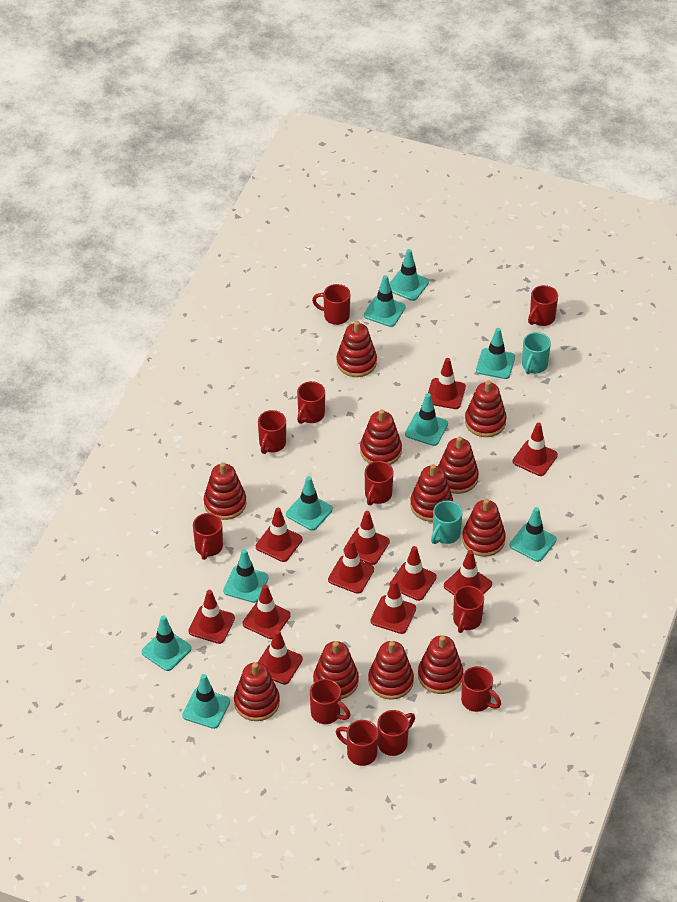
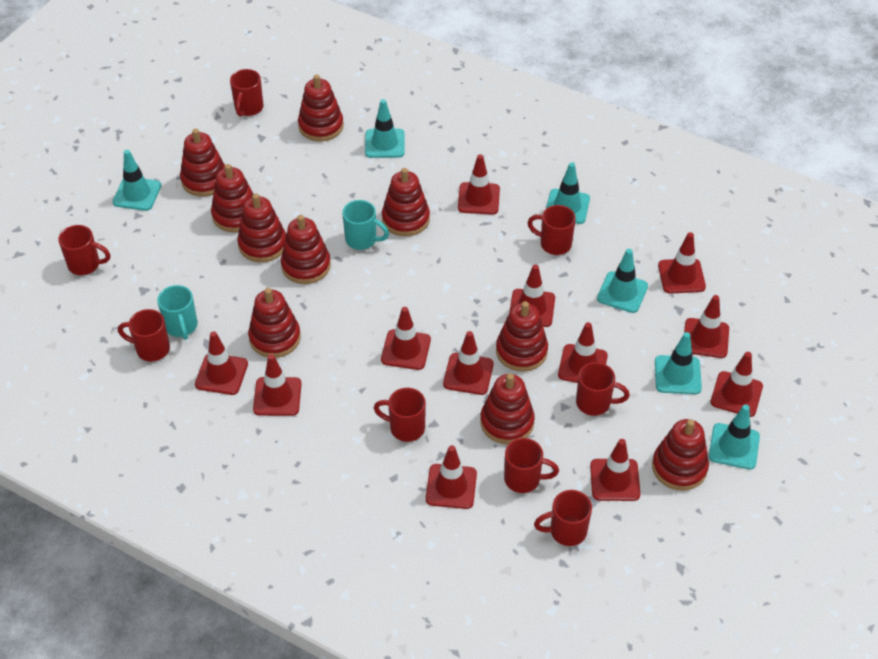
red mug: 11 -> 8
red stacking toy: 11 -> 10
red traffic cone: 11 -> 12
turquoise traffic cone: 9 -> 6

